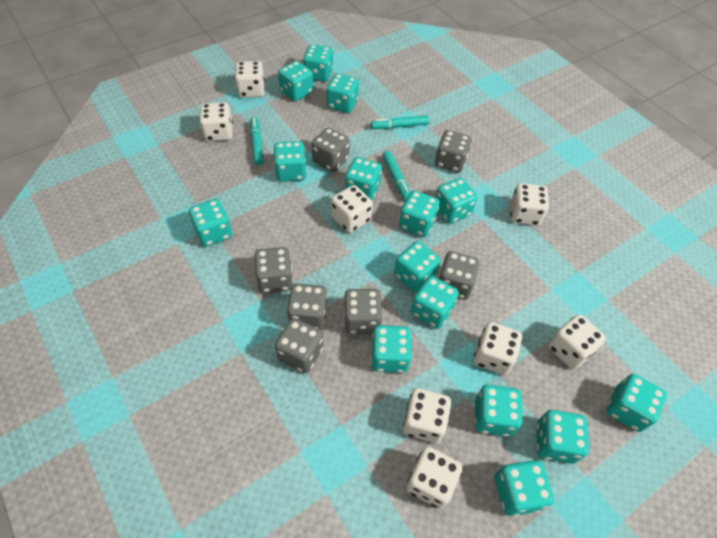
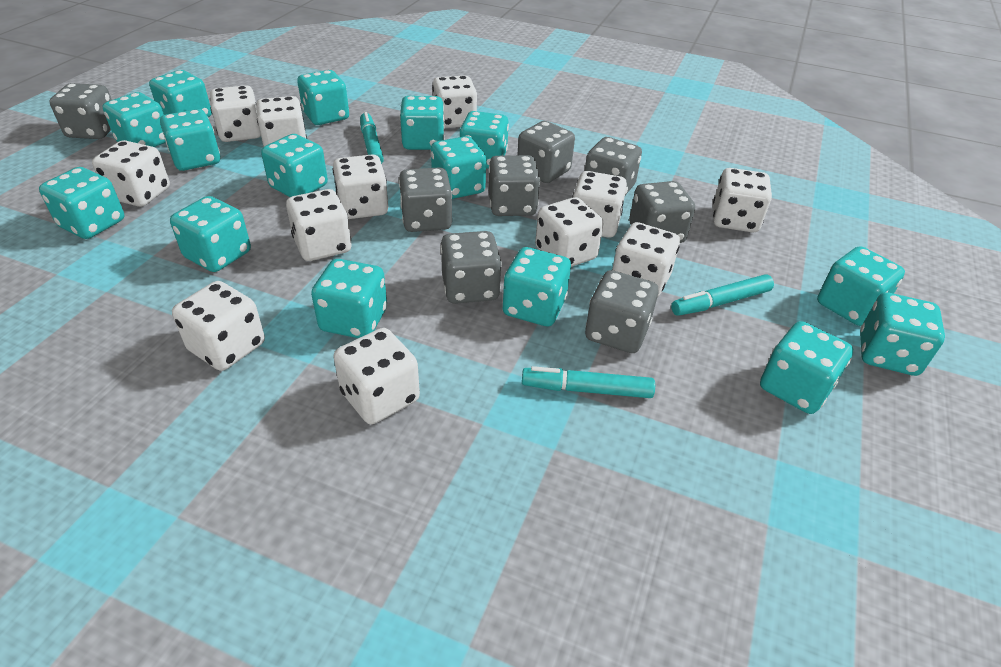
grey dice: 7 -> 8
white dice: 8 -> 12

